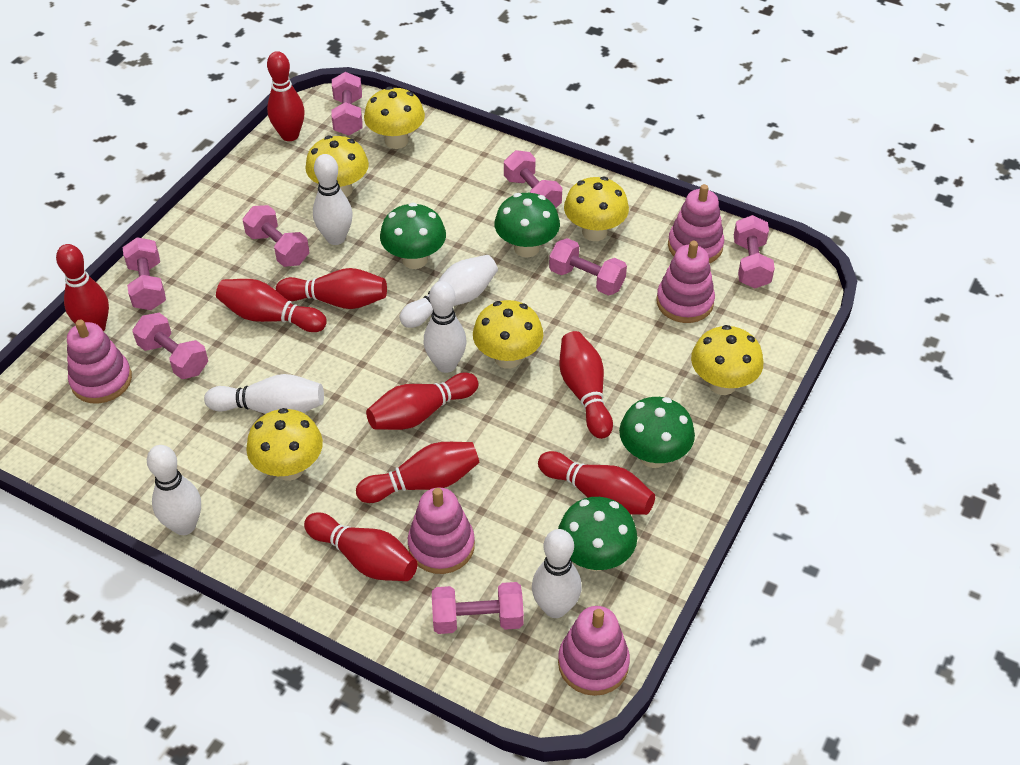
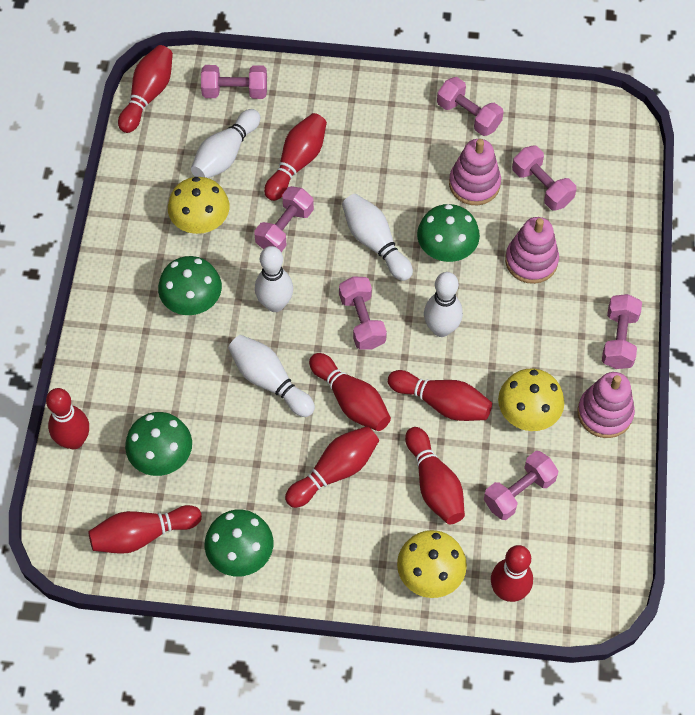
pink dumbbell: 8 -> 7
pink stacking toy: 5 -> 3
white bowling pin: 6 -> 5
yellow mushroom: 6 -> 3

